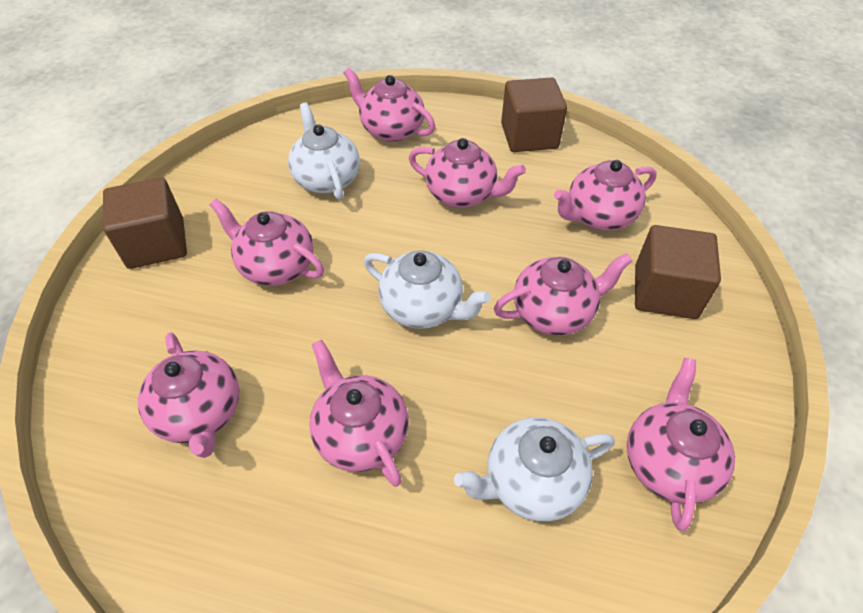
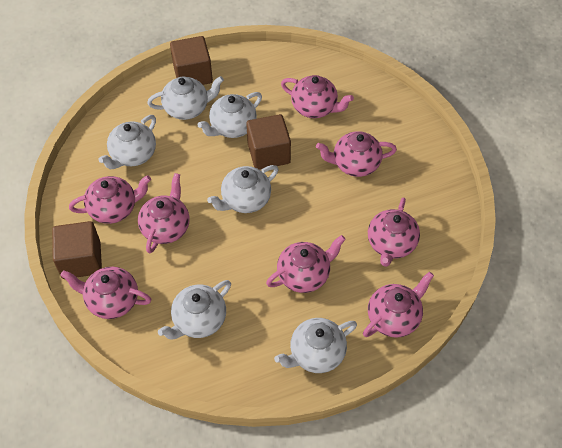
white teapot: 3 -> 6

